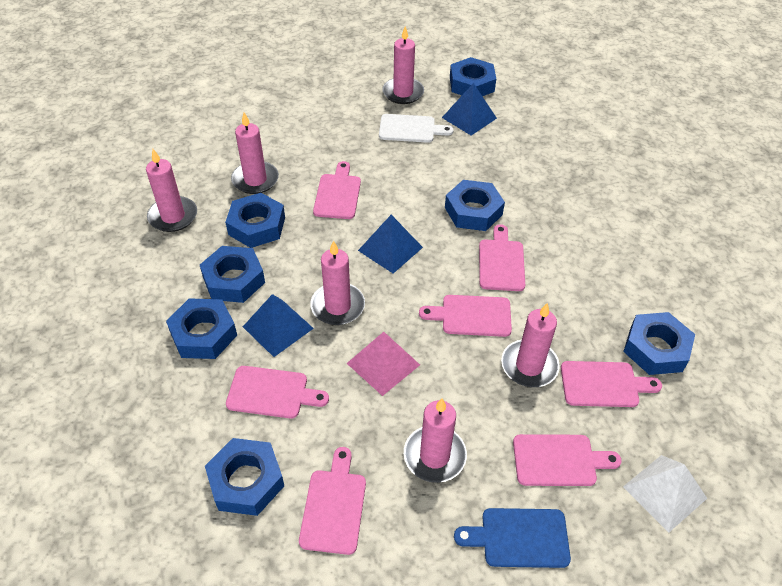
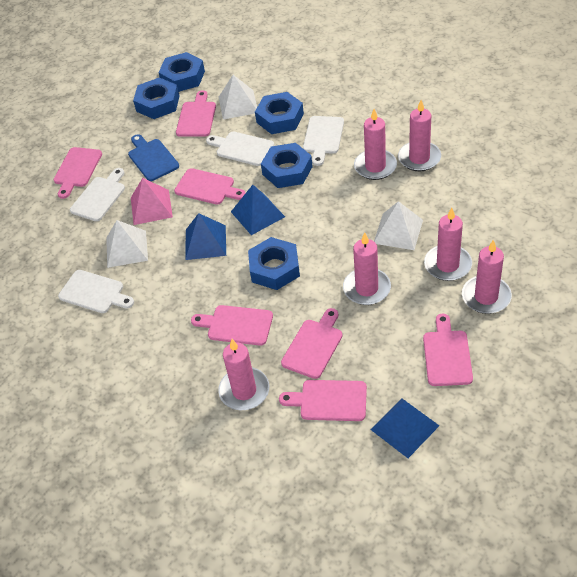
blue nut: 7 -> 5
white cutting board: 1 -> 4
white pyramid: 1 -> 3

